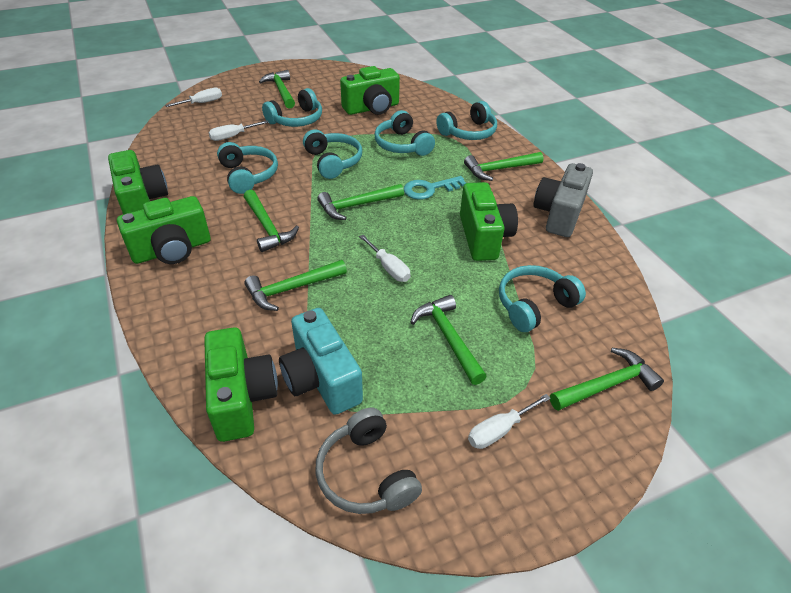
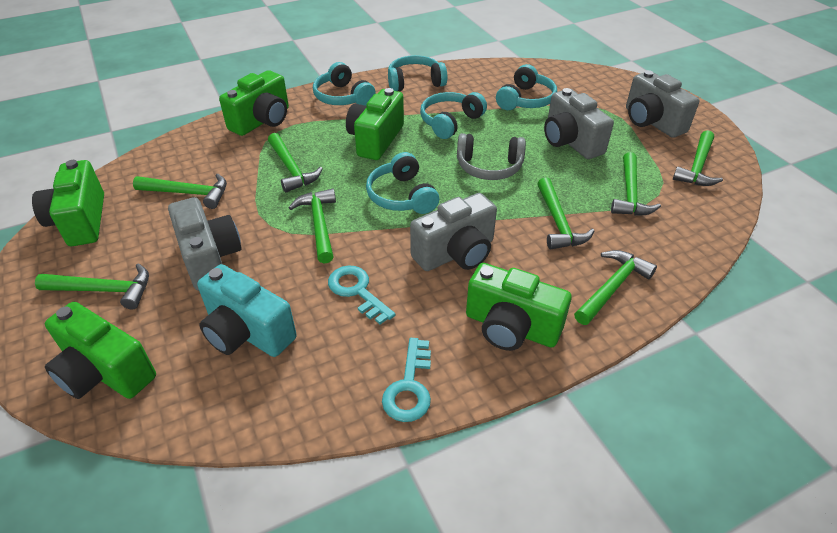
green hammer: 7 -> 8
grey camera: 1 -> 4
turquoise headphones: 6 -> 5
turquoise key: 1 -> 2
white screwdriver: 4 -> 0

